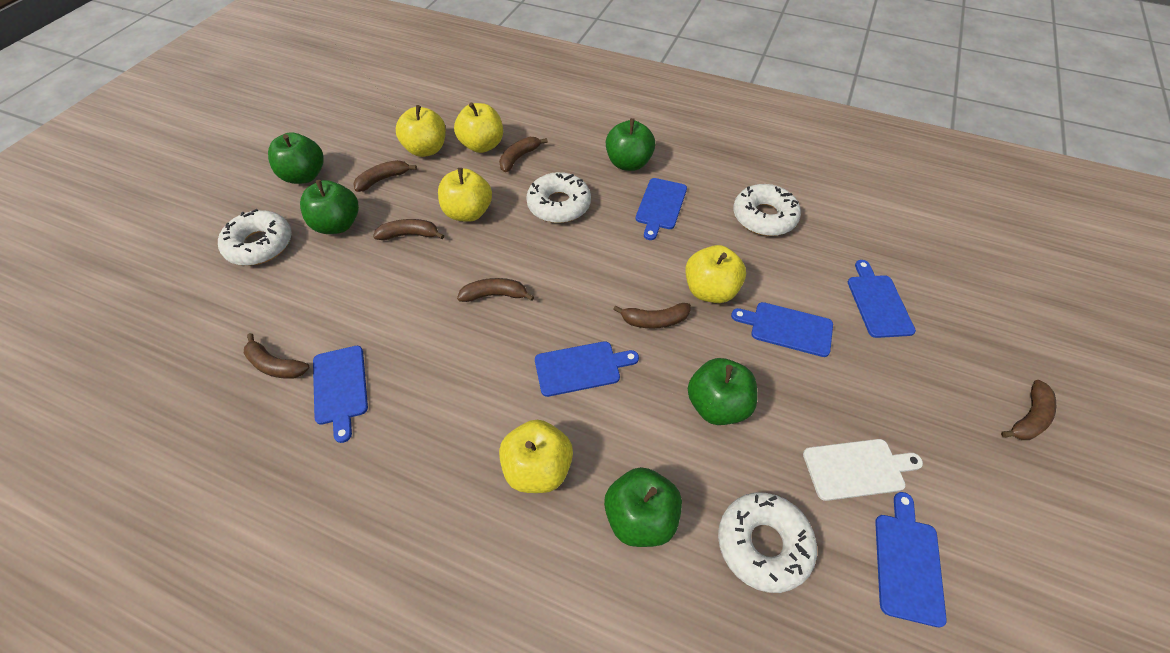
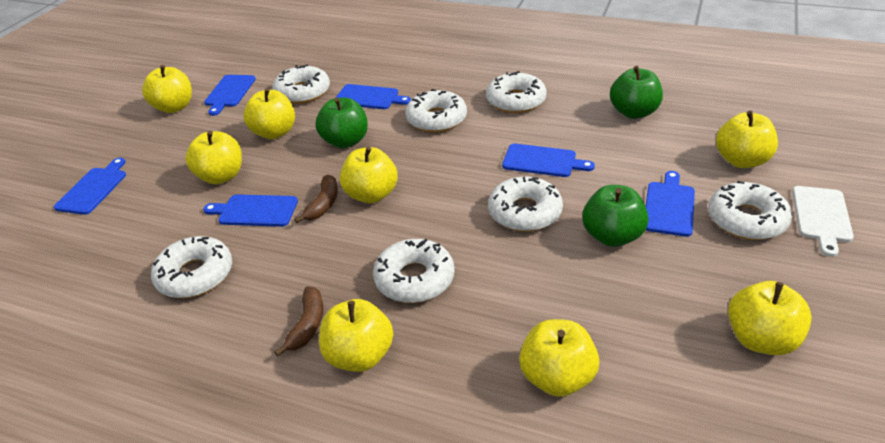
brown banana: 7 -> 2
green apple: 5 -> 3
white donut: 4 -> 7
yellow apple: 5 -> 8

